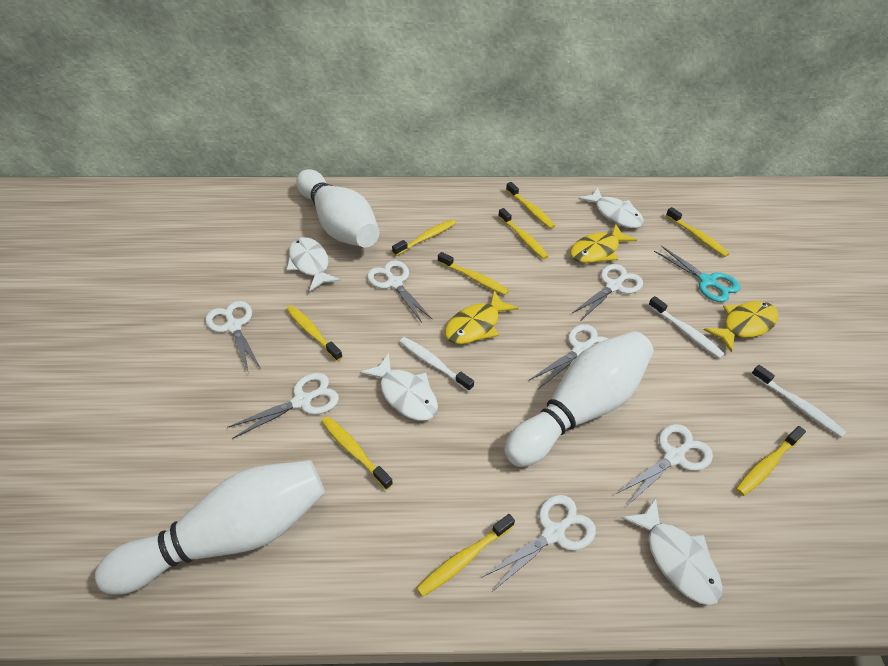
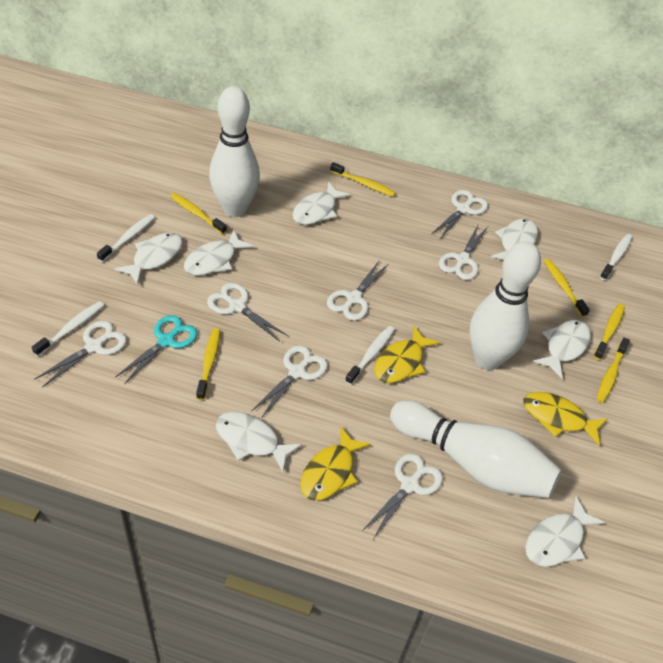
white fish: 4 -> 7
white toothbrush: 3 -> 4
yellow toothbrush: 9 -> 6

